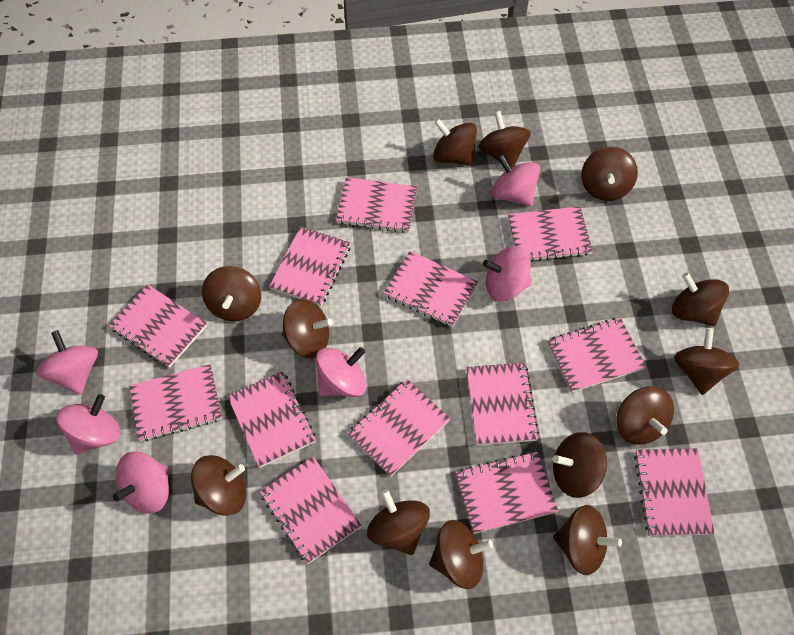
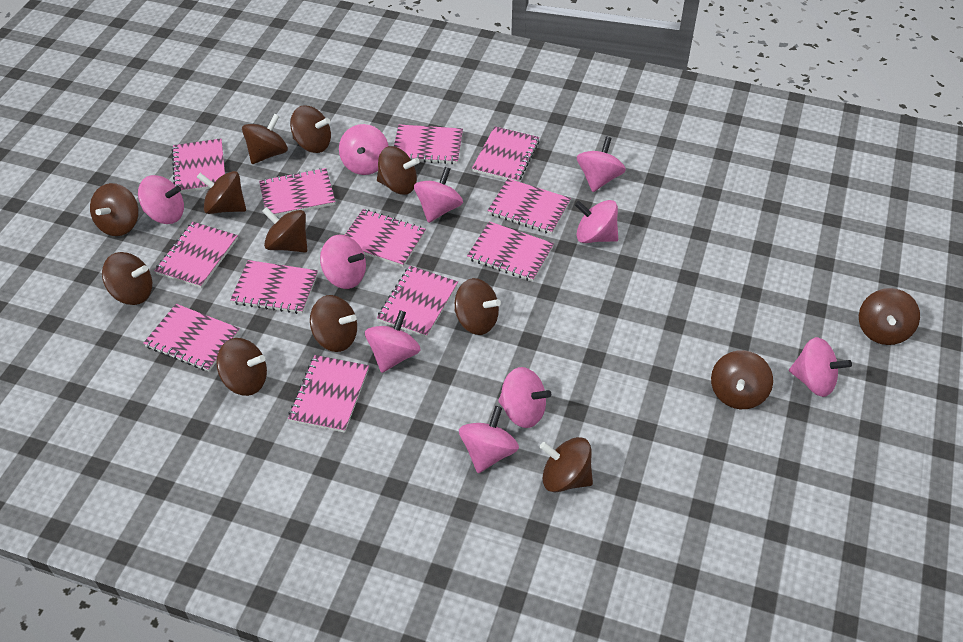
pink notebook: 13 -> 12
pink spinning top: 6 -> 10

